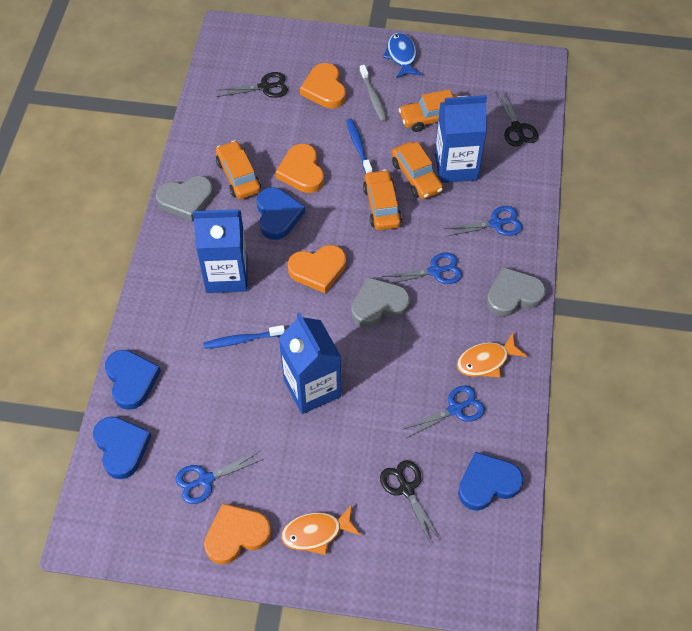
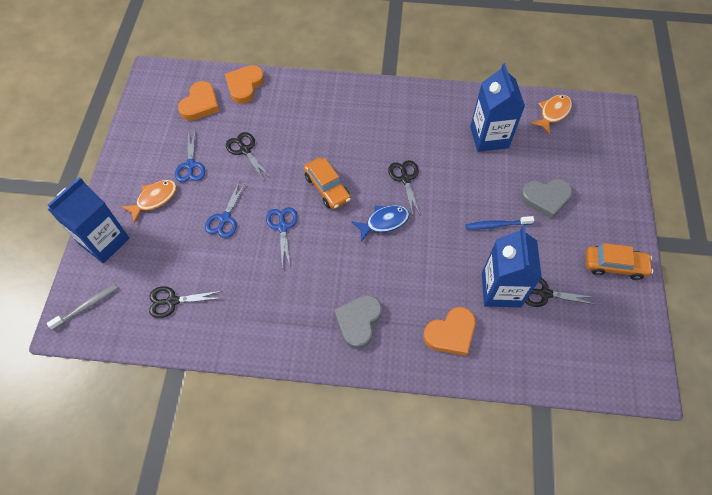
black scissors: 3 -> 4
blue heart: 4 -> 0
blue scissors: 4 -> 3
blue toothbrush: 2 -> 1
grey heart: 3 -> 2
orange car: 4 -> 2
orange heart: 4 -> 3

